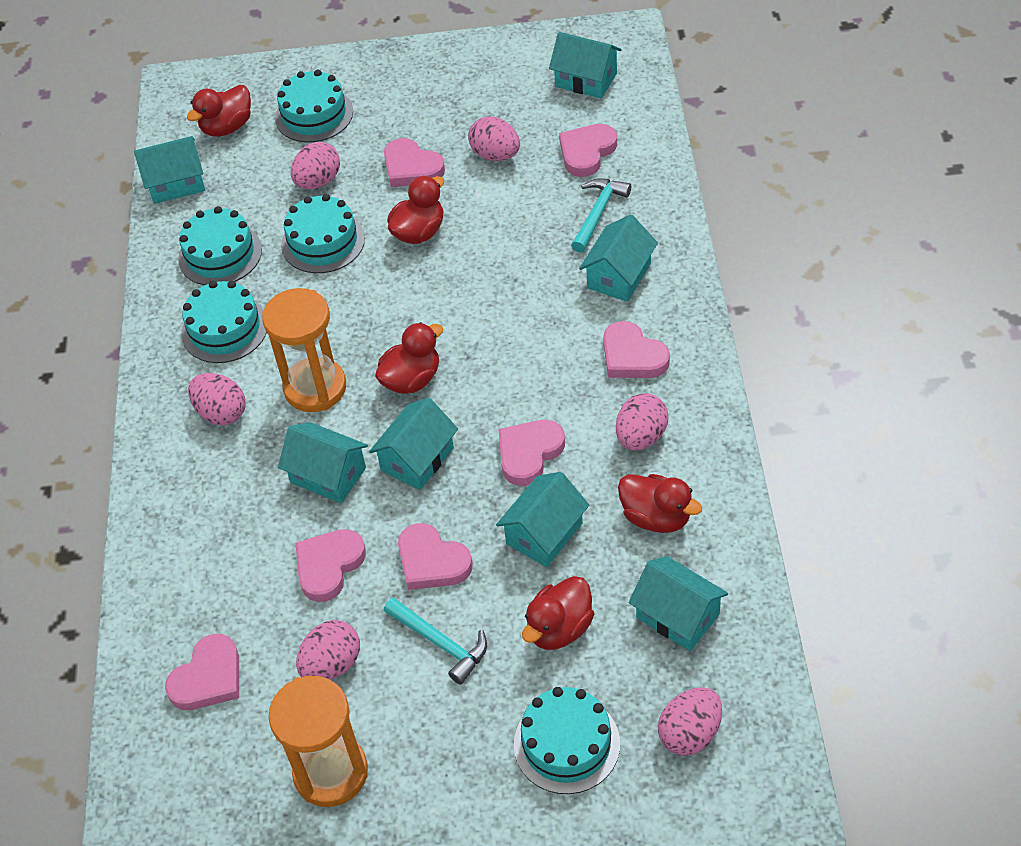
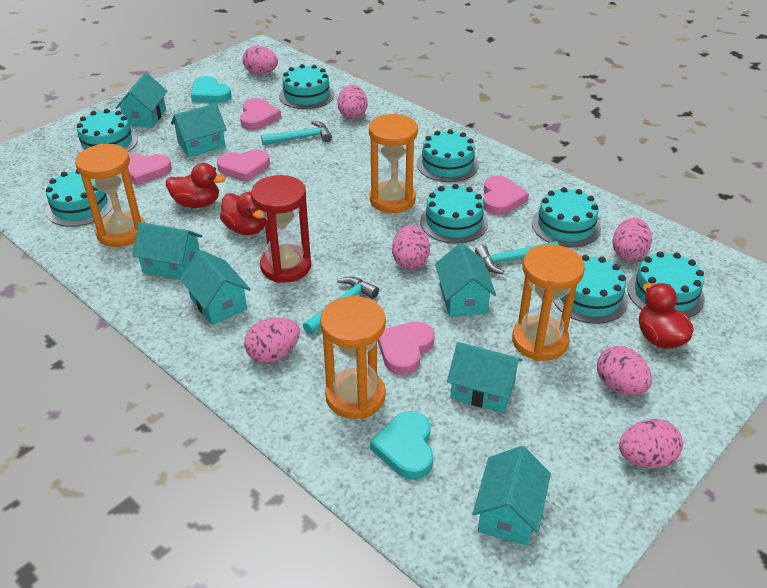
orange hourglass: 2 -> 4
pink egg: 6 -> 7
pink heart: 7 -> 5
red duck: 5 -> 3
red hourglass: 0 -> 1
turquoise cake: 5 -> 8
turquoise hammer: 2 -> 3
turquoise heart: 0 -> 2

